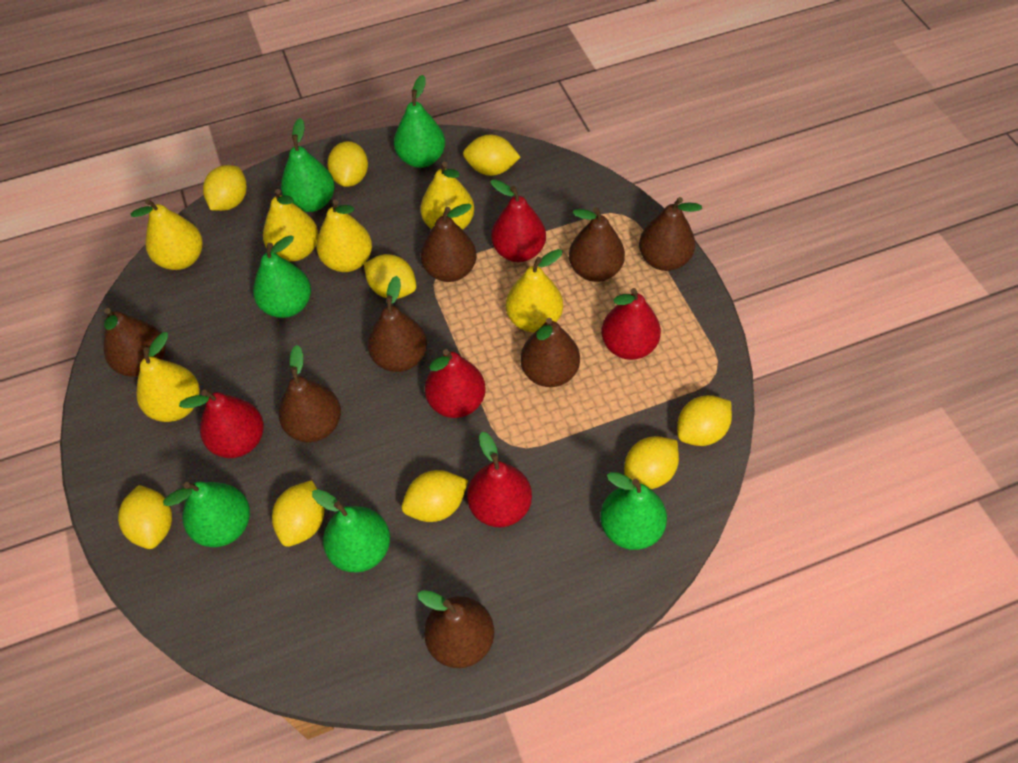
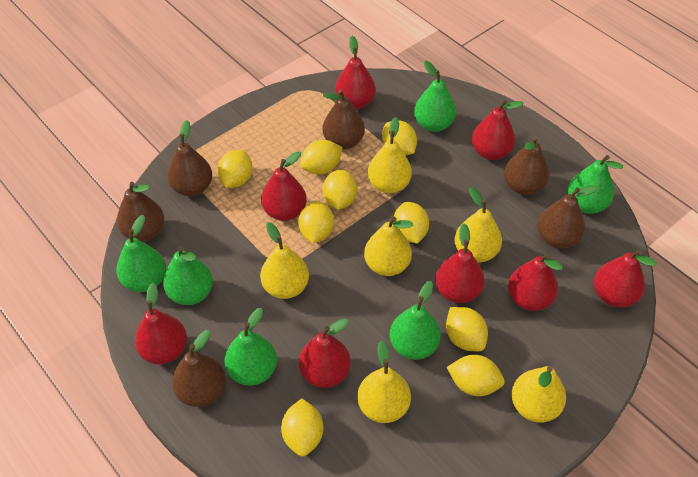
brown pear: 8 -> 6
red pear: 5 -> 8

